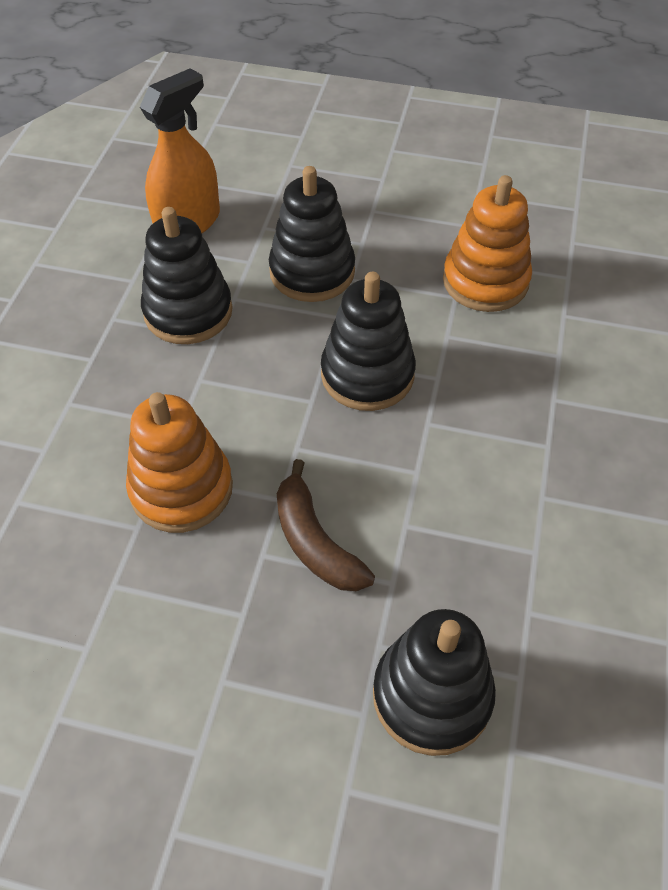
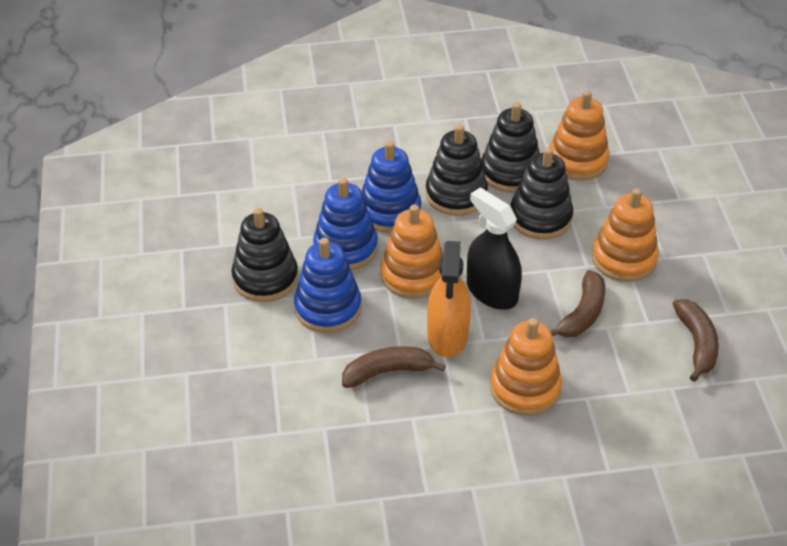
black spray bottle: 0 -> 1
blue stacking toy: 0 -> 3
brown banana: 1 -> 3
orange stacking toy: 2 -> 4

